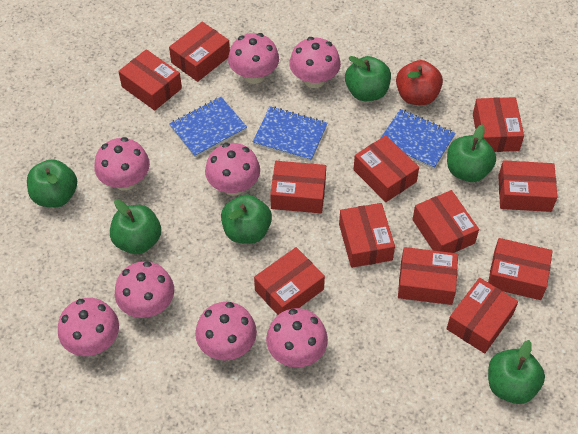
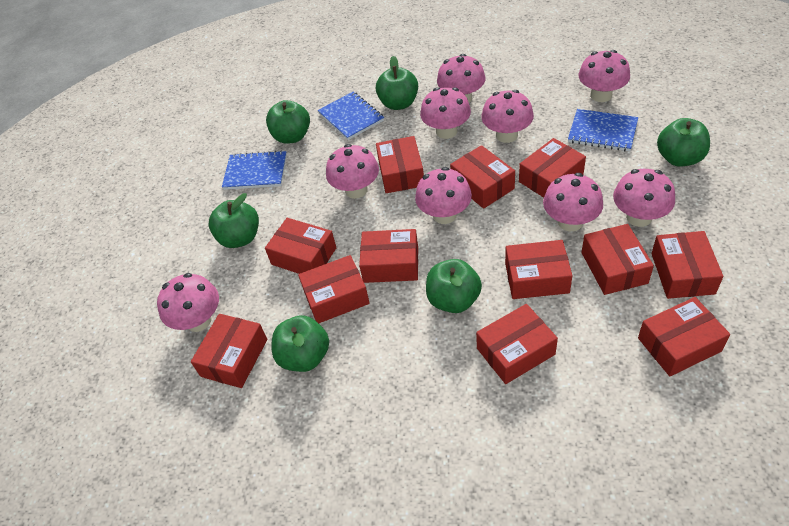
pink mushroom: 8 -> 9
red apple: 1 -> 0

